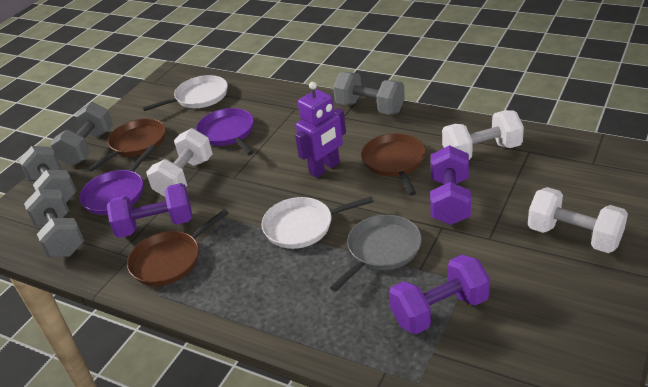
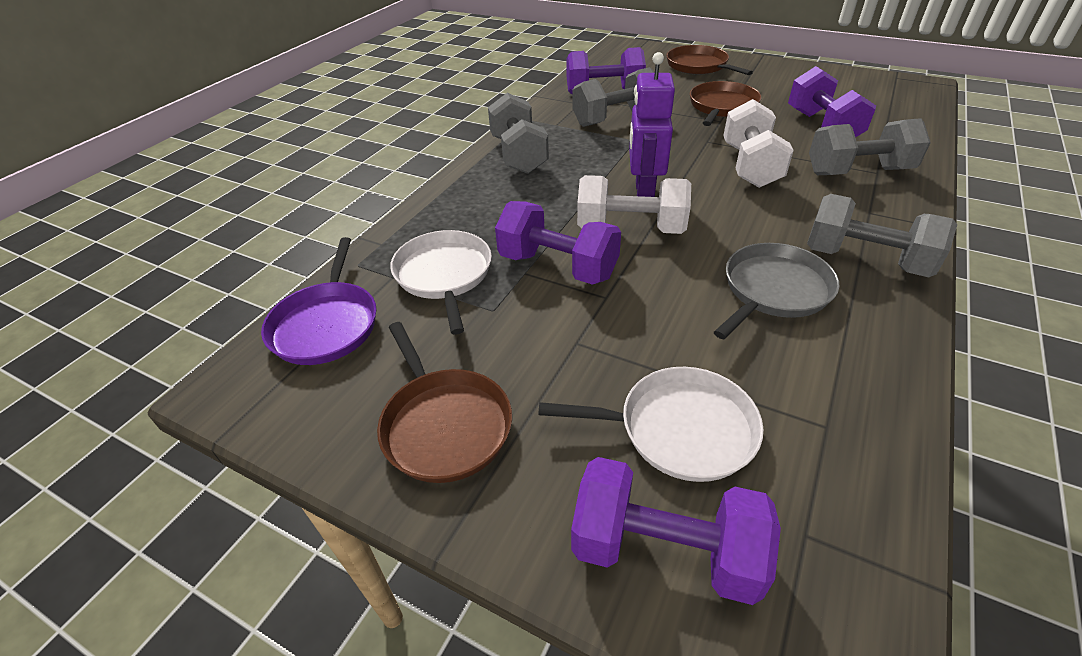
purple dumbbell: 3 -> 4
purple pan: 2 -> 1
white dumbbell: 3 -> 2

